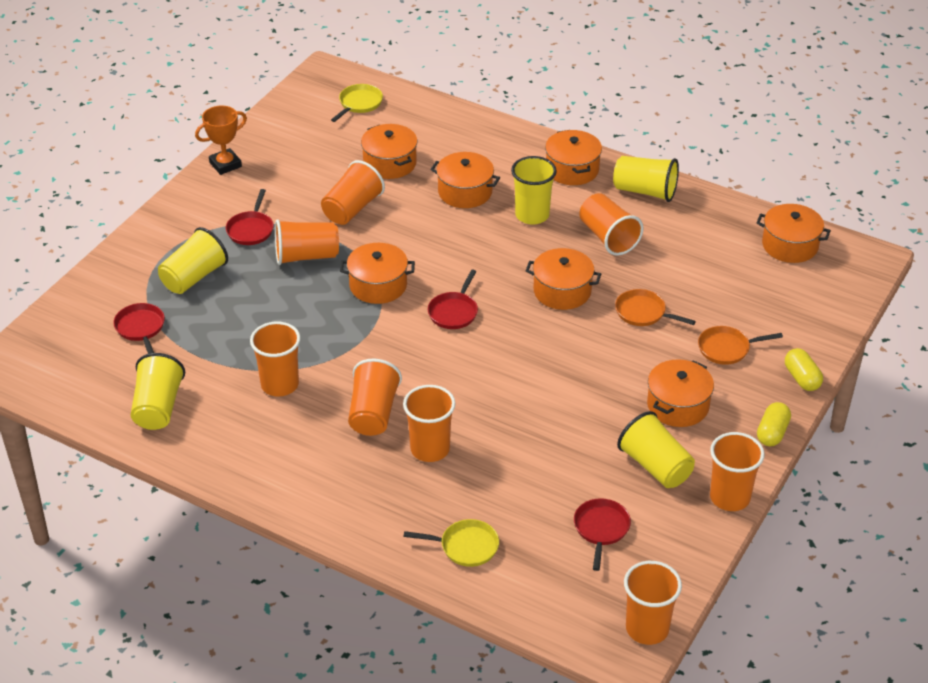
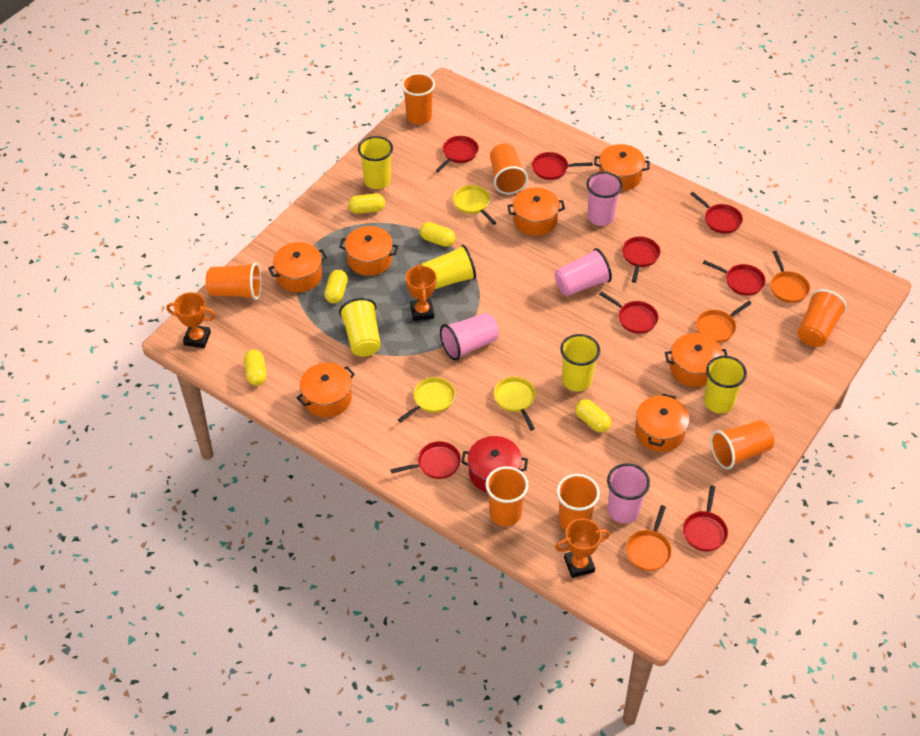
orange cup: 8 -> 7
orange pan: 2 -> 3
orange trophy: 1 -> 3
pink cup: 0 -> 4
red pan: 4 -> 8
red pot: 0 -> 1
yellow capsule: 2 -> 5
yellow pan: 2 -> 3

